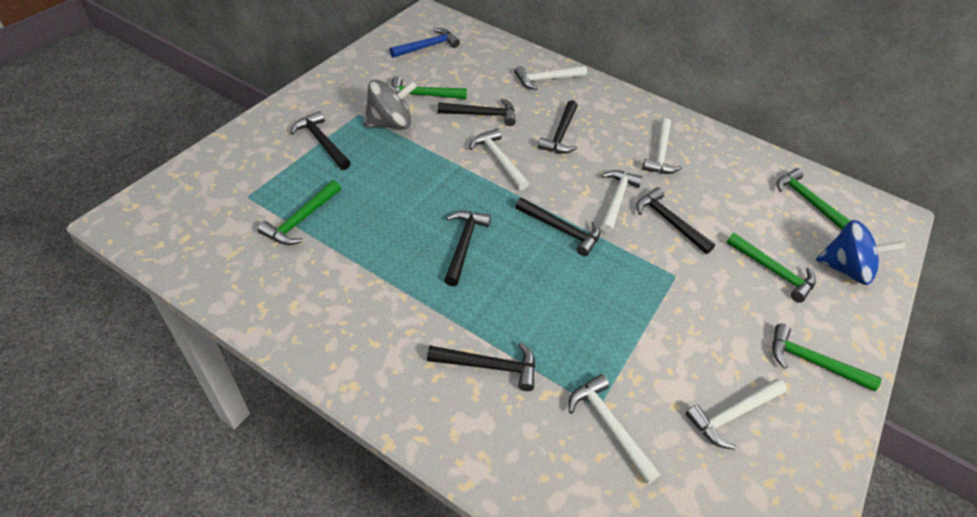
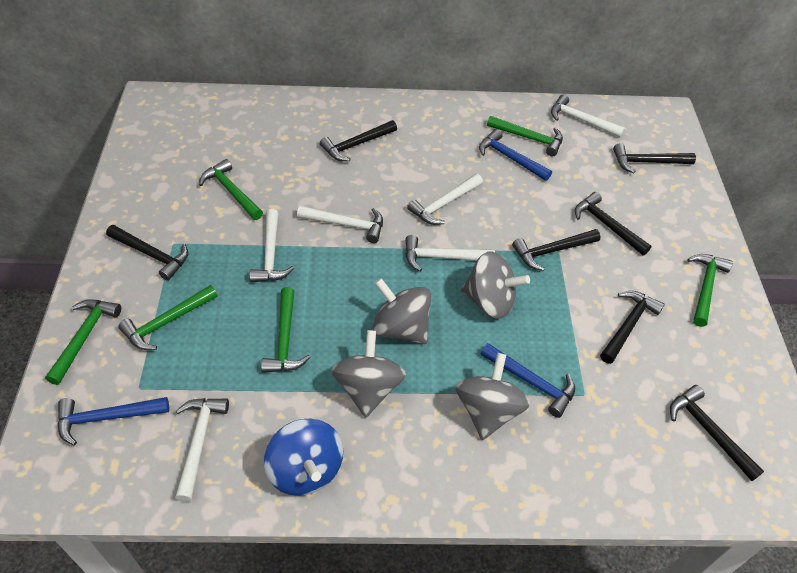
blue hammer: 1 -> 3
green hammer: 5 -> 6
grey spinning top: 1 -> 4

